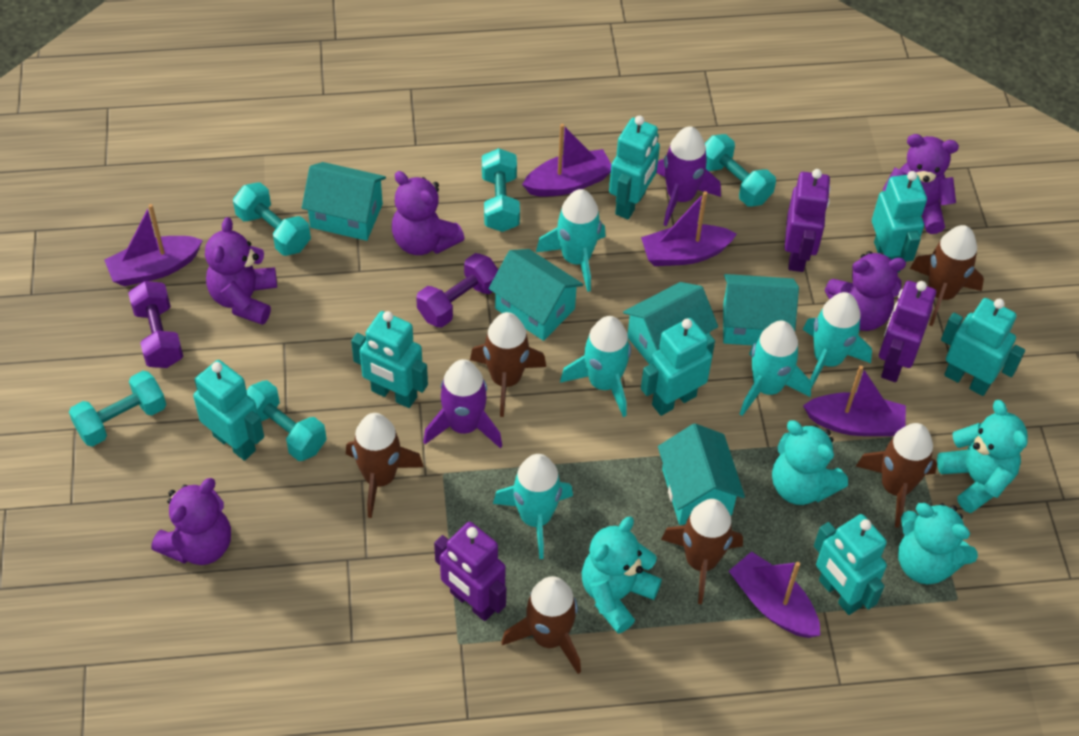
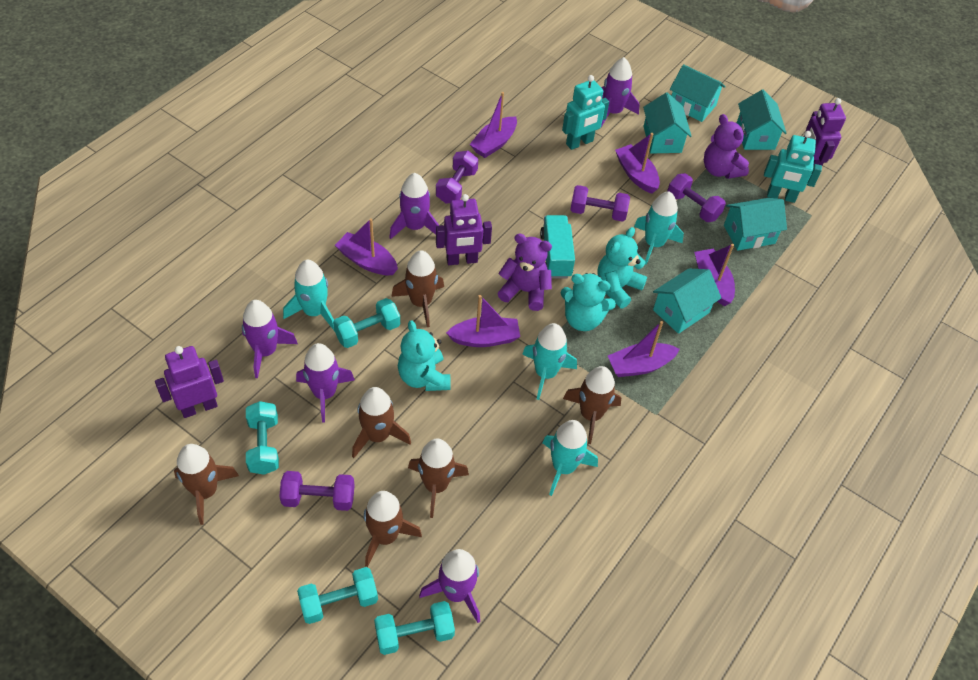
purple boat: 5 -> 6
purple dumbbell: 2 -> 4
purple rocket: 2 -> 5
purple teddy bear: 5 -> 2
turquoise dumbbell: 5 -> 4
turquoise robot: 7 -> 2
turquoise rocket: 5 -> 4
turquoise teddy bear: 4 -> 3
turquoise truck: 0 -> 1

